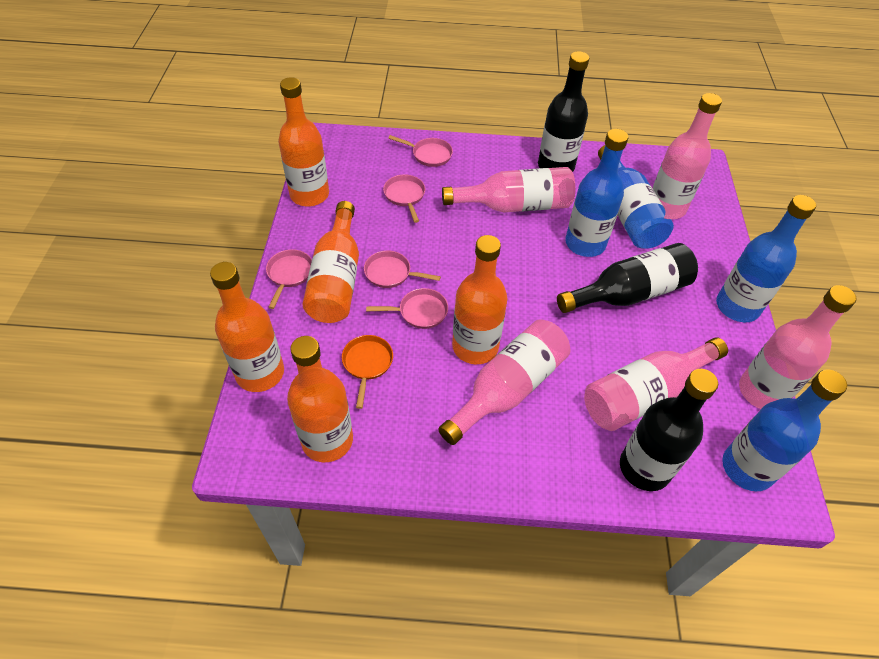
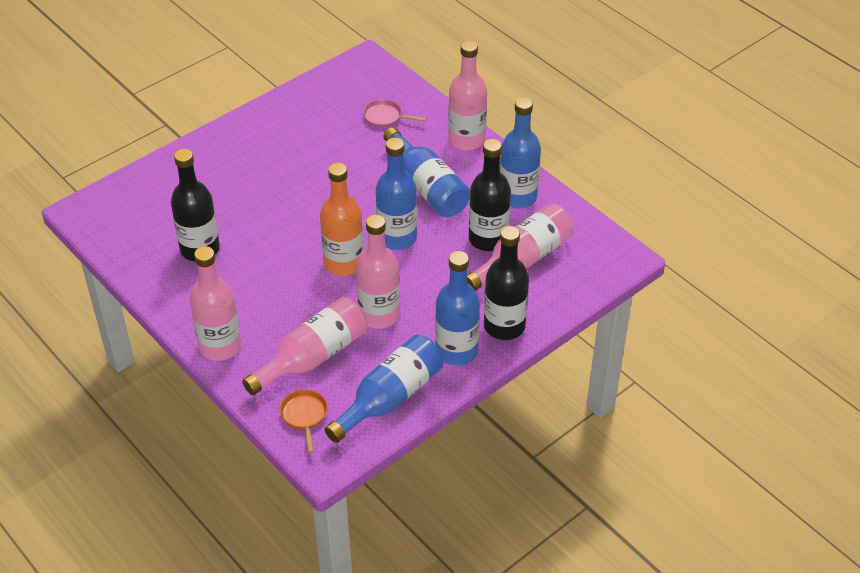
blue bottle: 4 -> 5
orange bottle: 5 -> 1
pink pan: 5 -> 1

